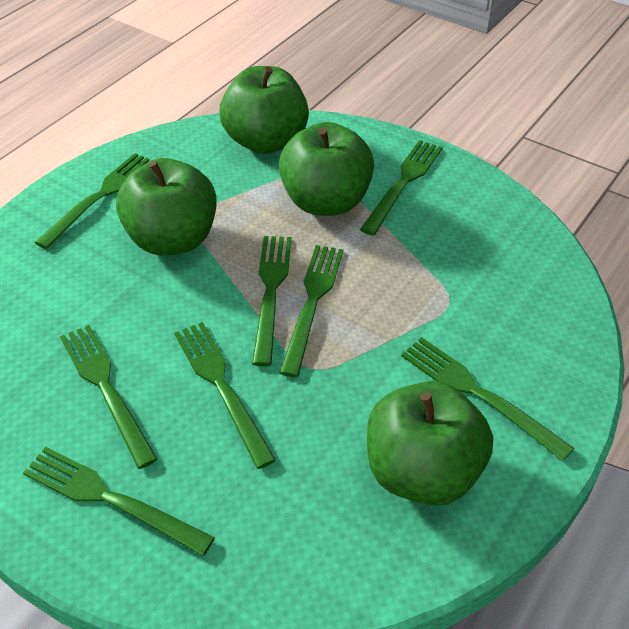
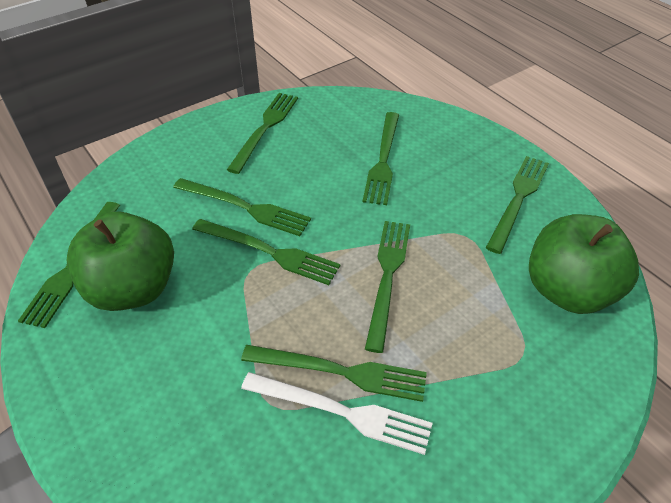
green apple: 4 -> 2
white fork: 0 -> 1

